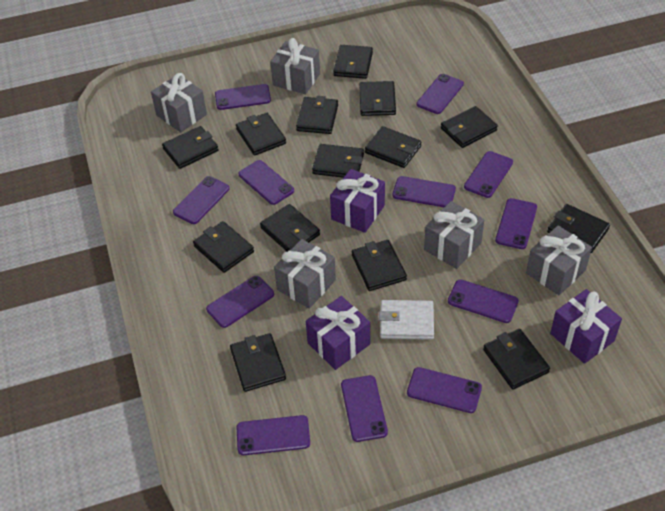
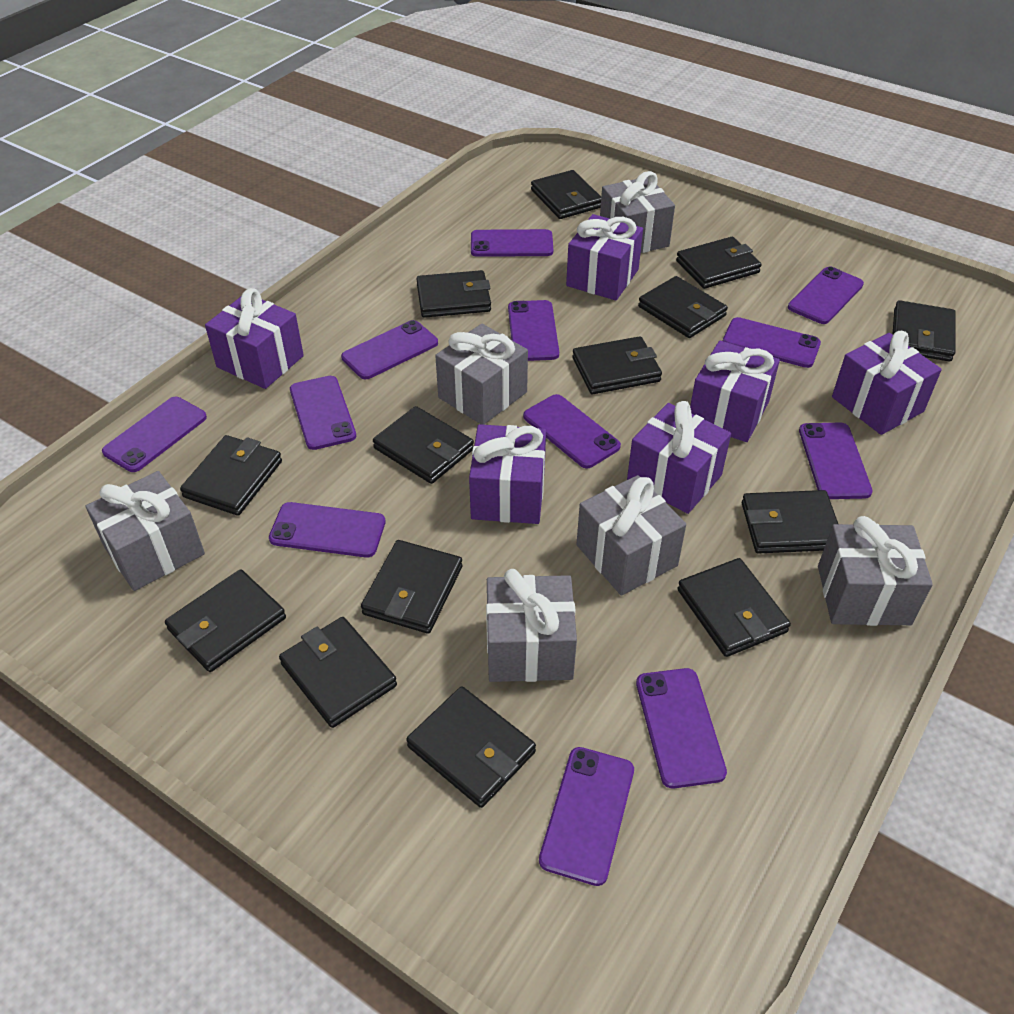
grey gift: 5 -> 6
purple gift: 3 -> 6
white wallet: 1 -> 0

